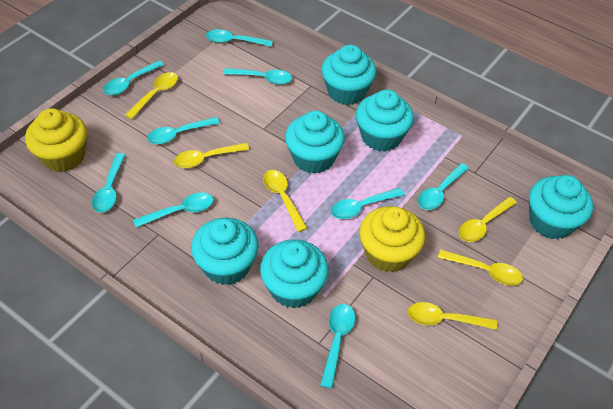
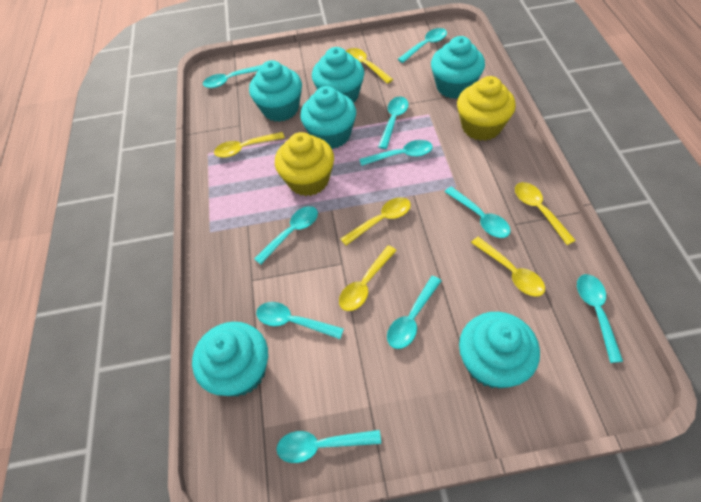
turquoise spoon: 9 -> 10

